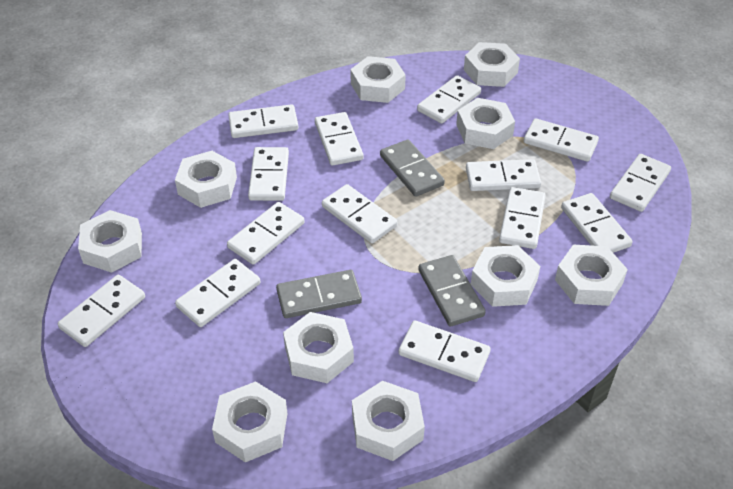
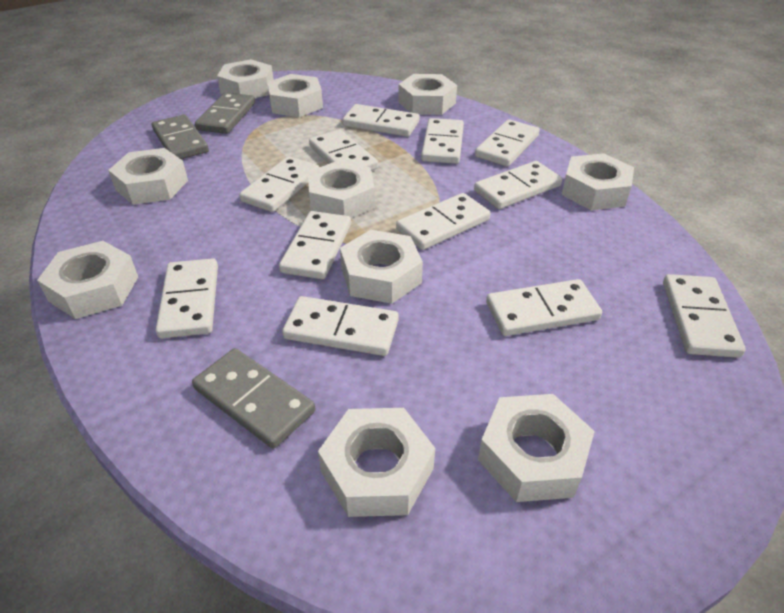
white domino: 14 -> 12

